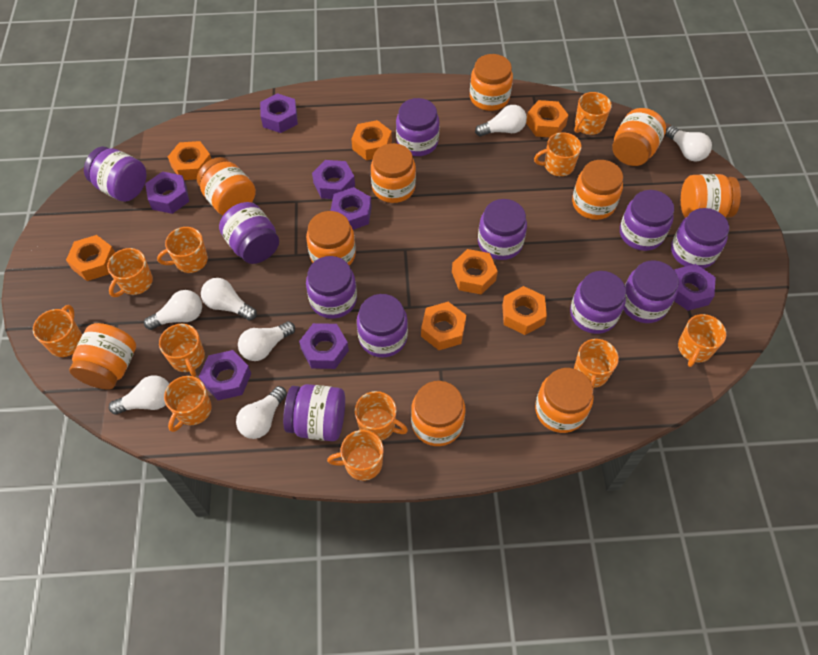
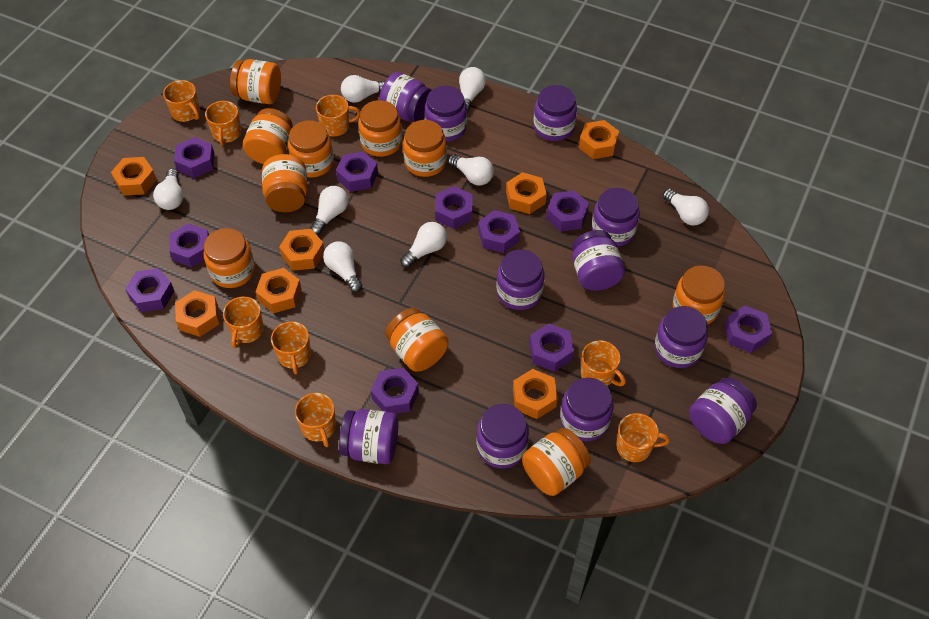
orange mug: 11 -> 8
purple nut: 7 -> 10
white light bulb: 7 -> 8

